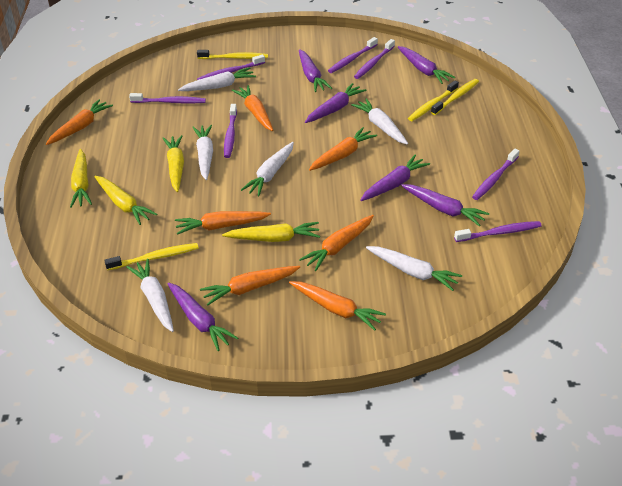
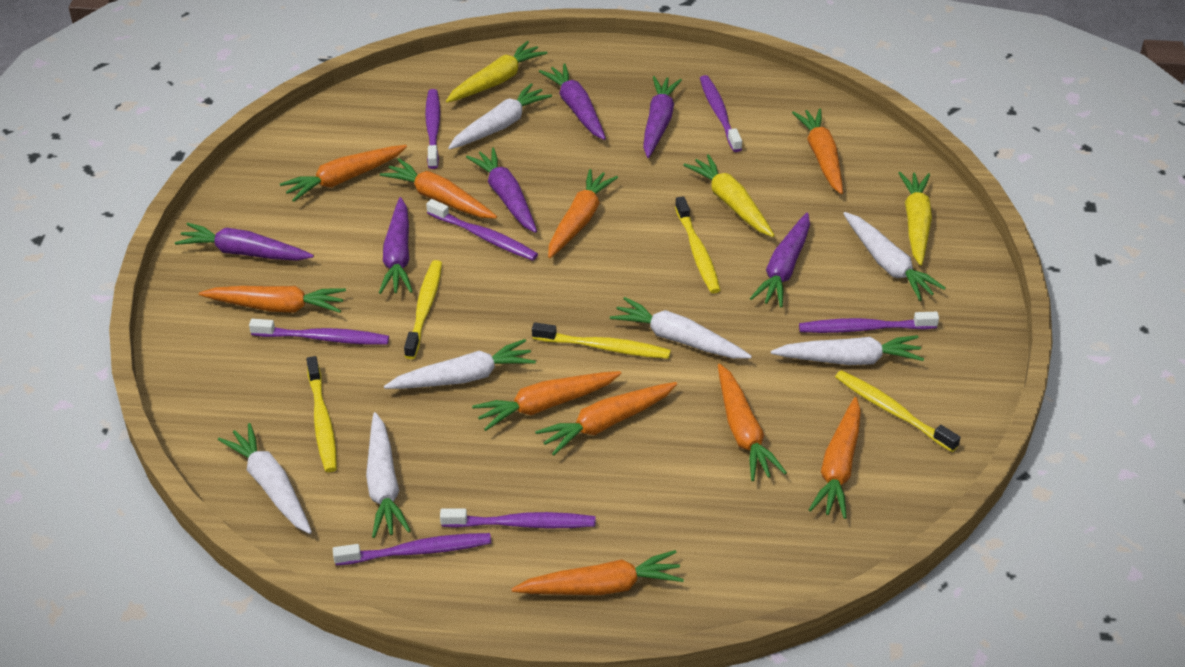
orange carrot: 7 -> 10
white carrot: 6 -> 7
yellow carrot: 4 -> 3
yellow toothbrush: 4 -> 5

